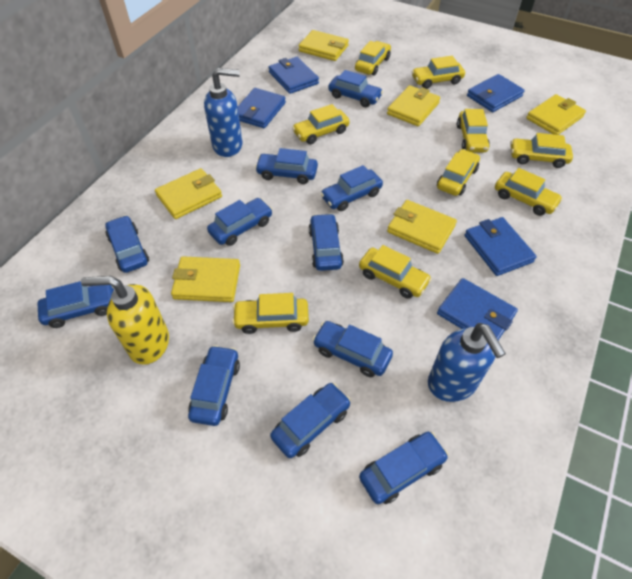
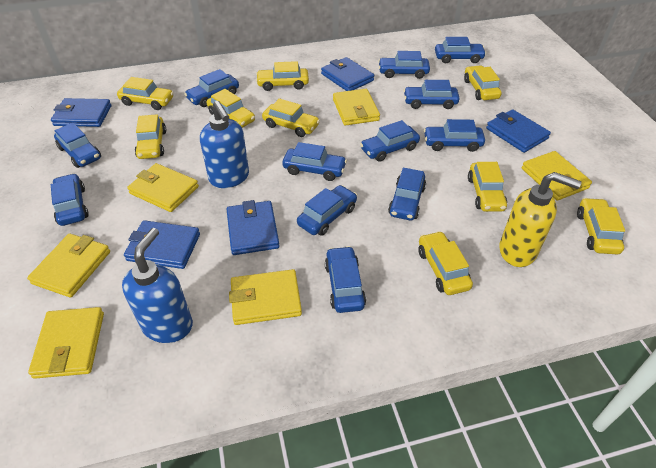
blue car: 11 -> 12

